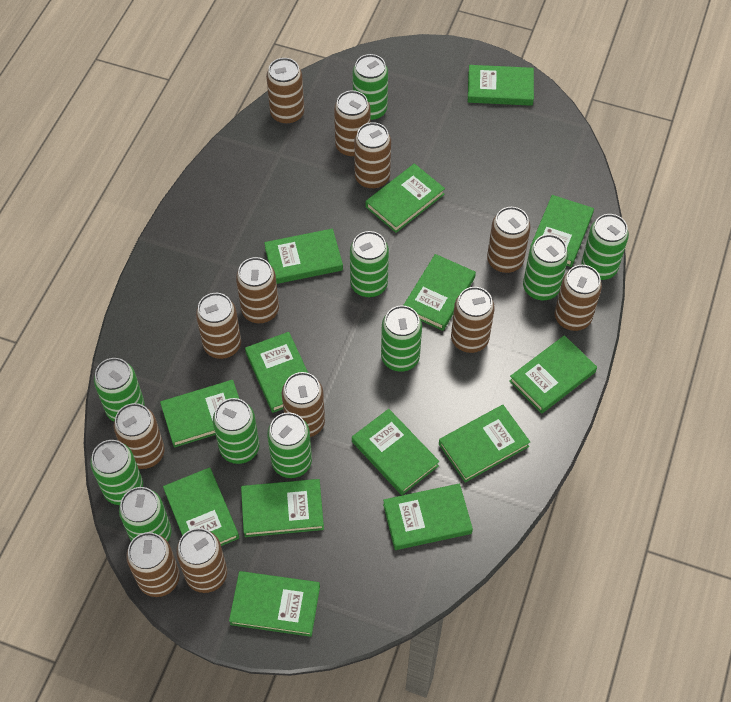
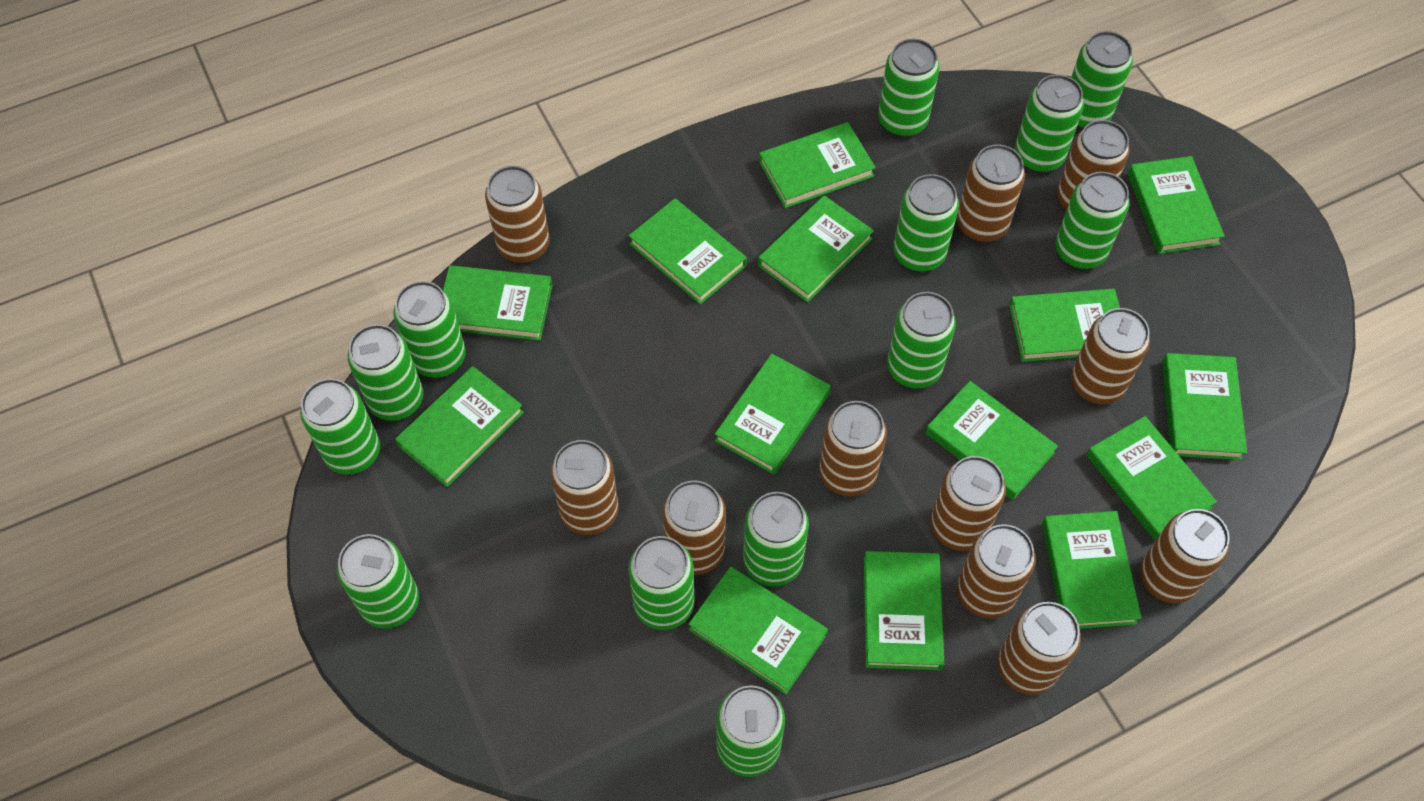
brown can: 12 -> 11
green can: 10 -> 13

